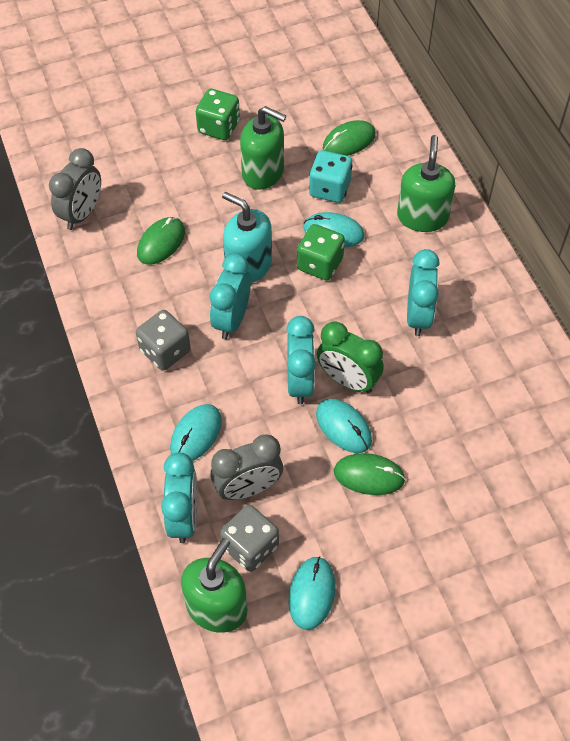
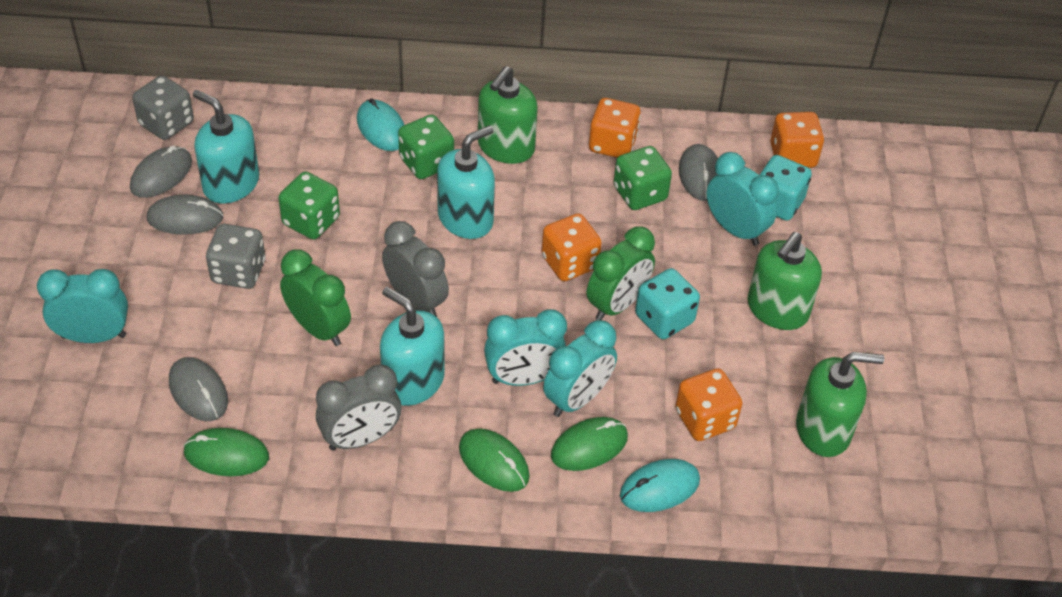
green clock: 1 -> 2
green dice: 2 -> 3
grey mouse: 0 -> 4
orange dice: 0 -> 4
turquoise dice: 1 -> 2
turquoise mouse: 4 -> 2
turquoise soap dispenser: 1 -> 3

